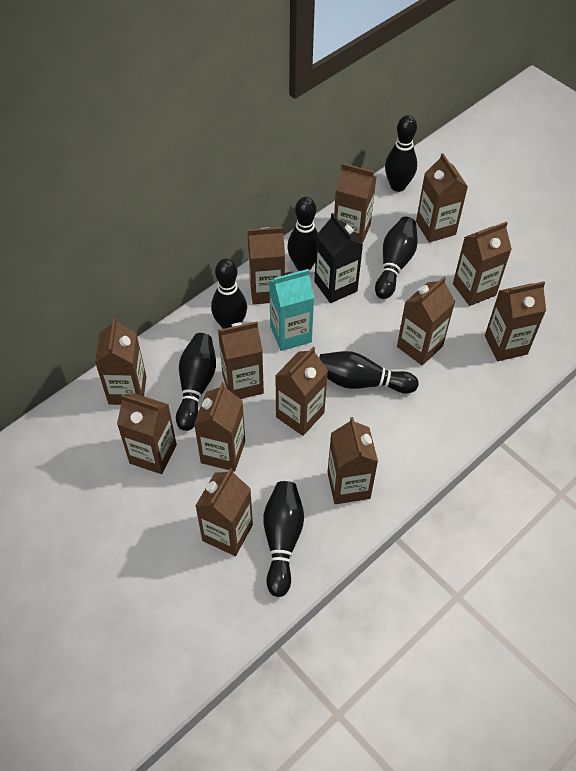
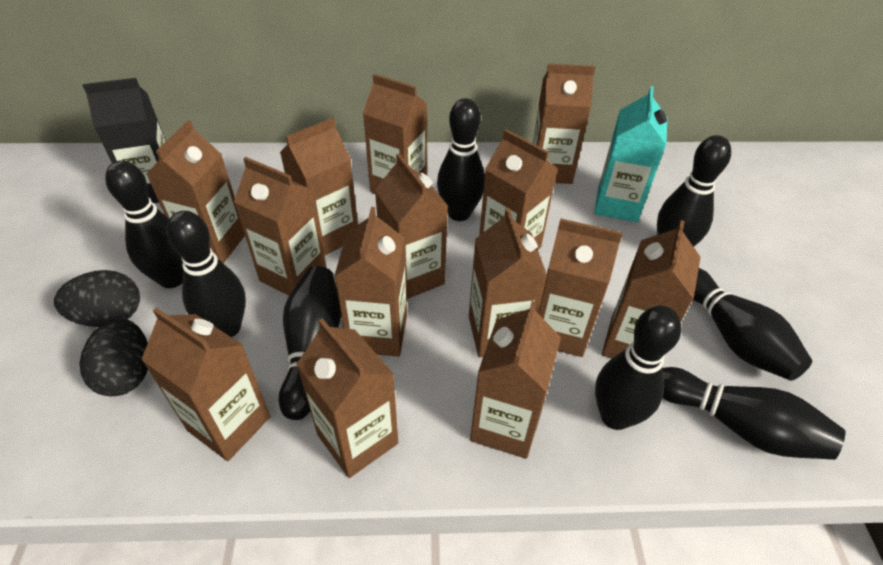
black bowling pin: 7 -> 8
black egg: 0 -> 2
brown carton: 13 -> 14

